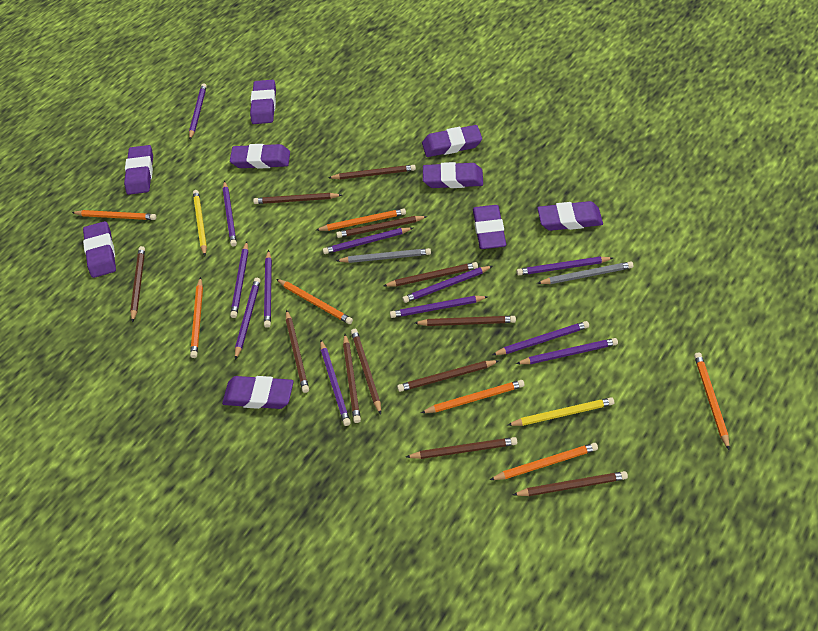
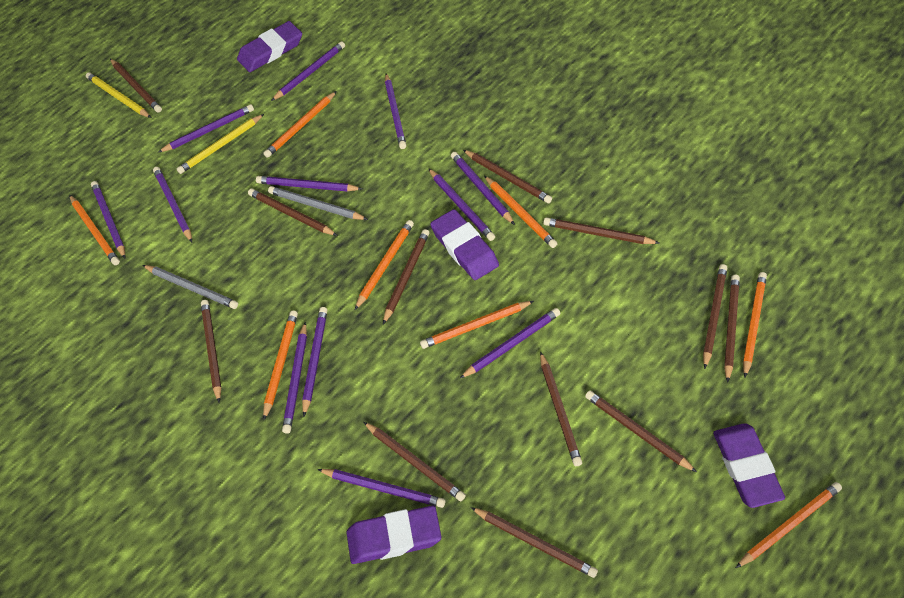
orange pencil: 7 -> 8
purple eraser: 9 -> 4

